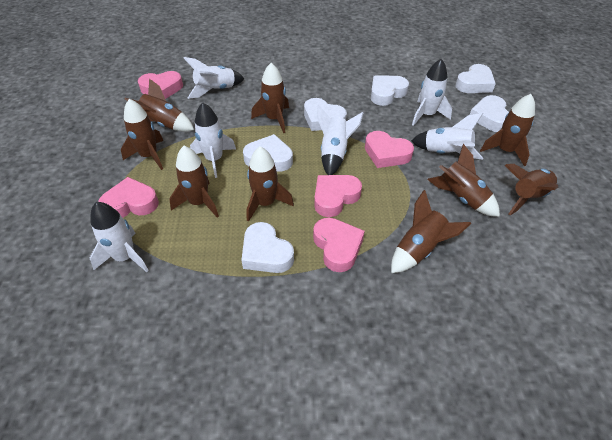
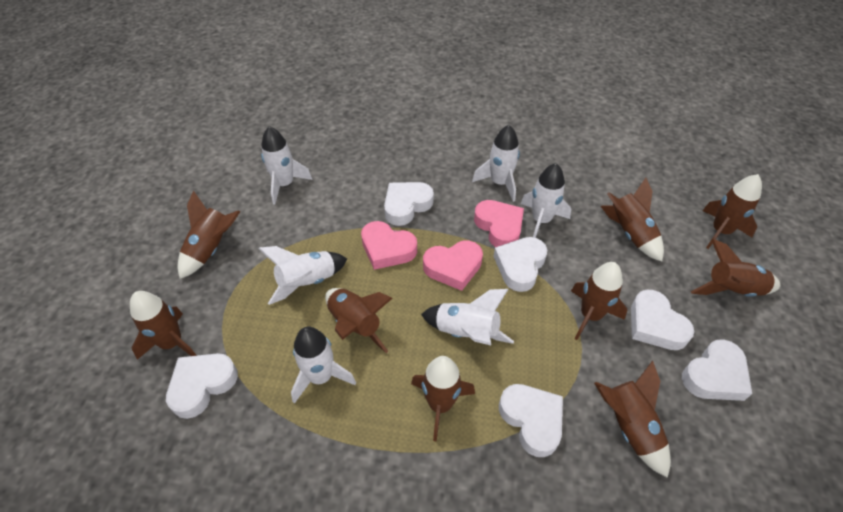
pink heart: 5 -> 3

